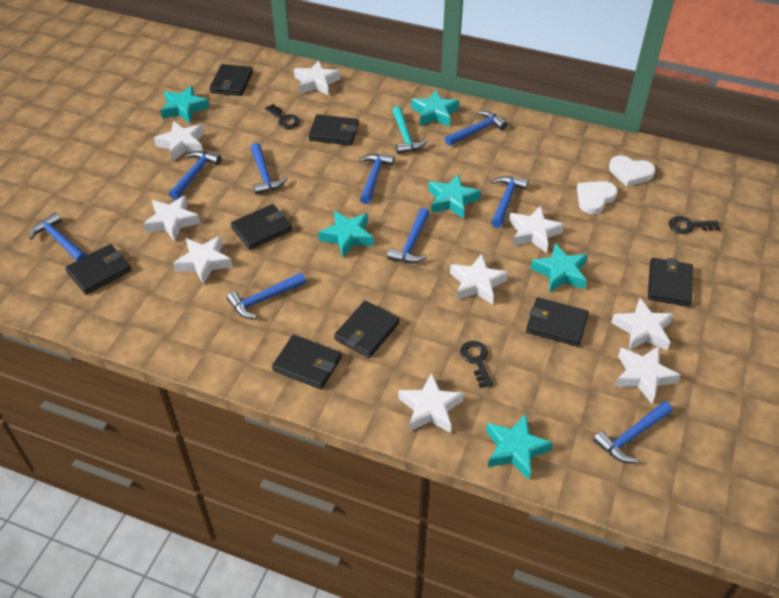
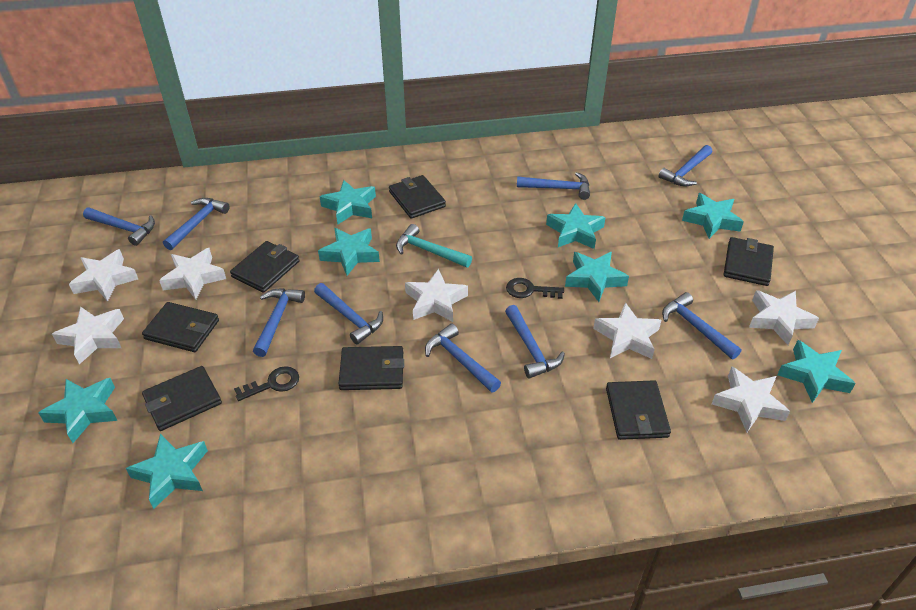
black key: 3 -> 2
black wallet: 8 -> 7
turquoise star: 6 -> 8
white heart: 2 -> 0
white star: 9 -> 7

